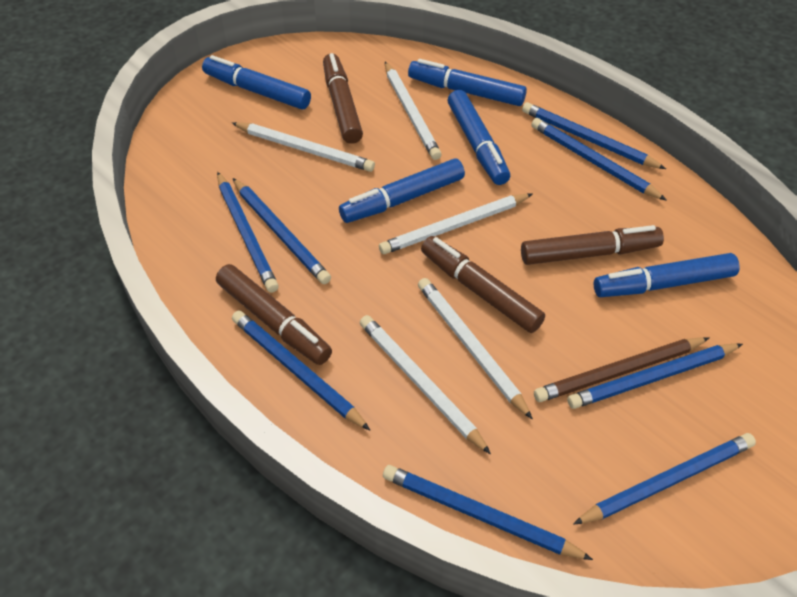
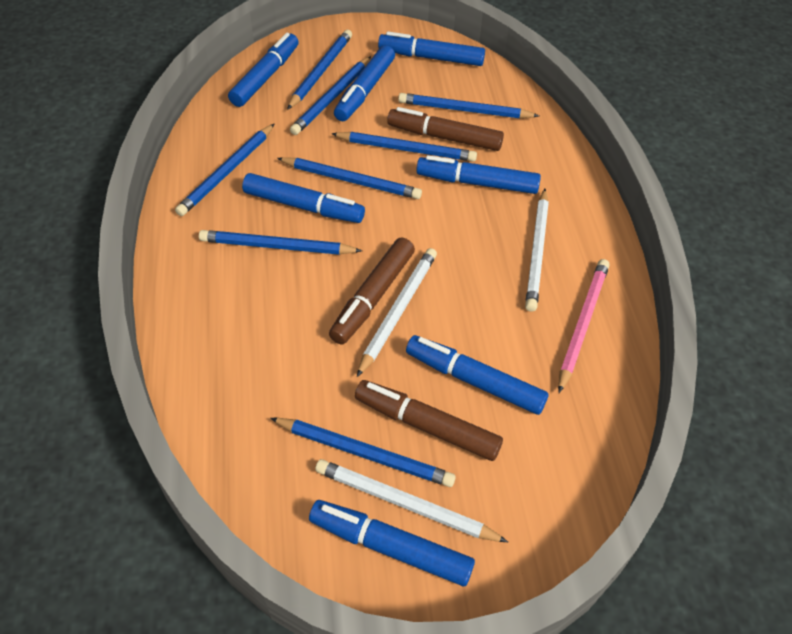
blue marker: 5 -> 7
brown marker: 4 -> 3
brown pencil: 1 -> 0
pink pencil: 0 -> 1
white pencil: 5 -> 3

